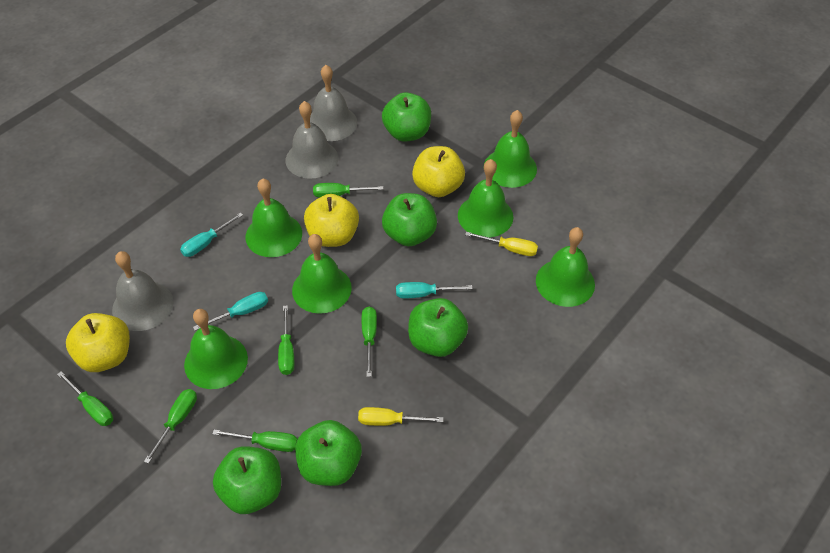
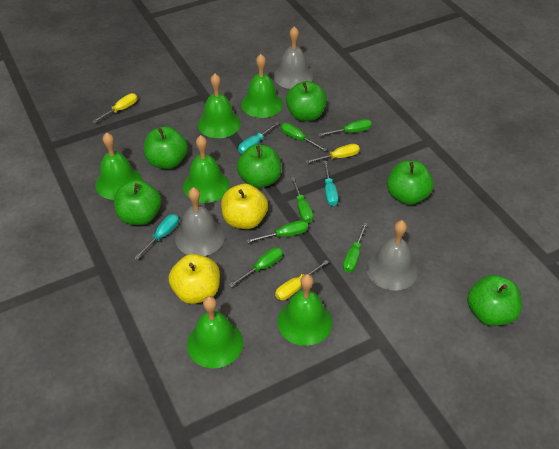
green apple: 5 -> 6
yellow apple: 3 -> 2
yellow screwdriver: 2 -> 3

